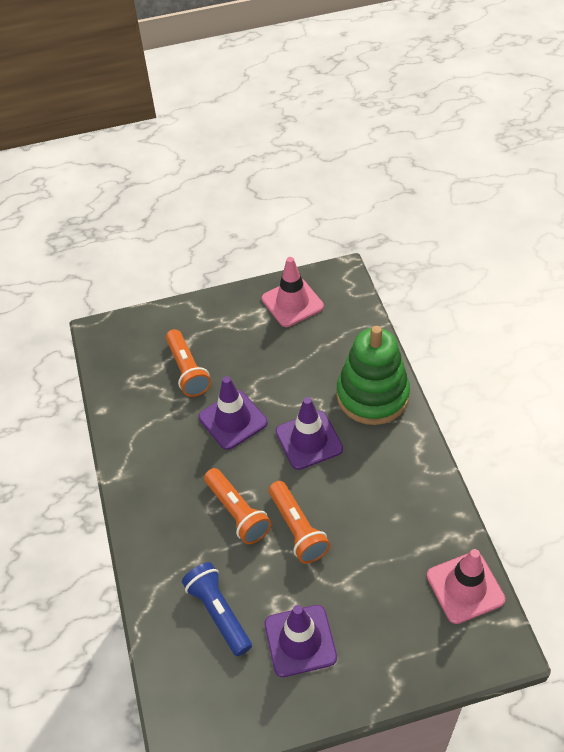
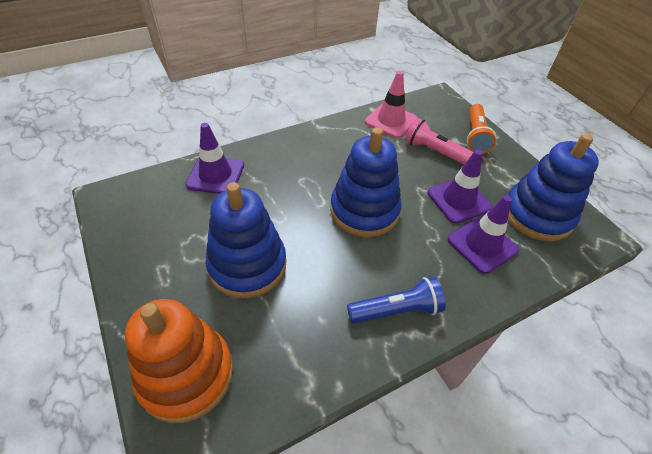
blue stacking toy: 0 -> 3
green stacking toy: 1 -> 0
orange flashlight: 3 -> 1
orange stacking toy: 0 -> 1
pink flashlight: 0 -> 1
pink traffic cone: 2 -> 1

